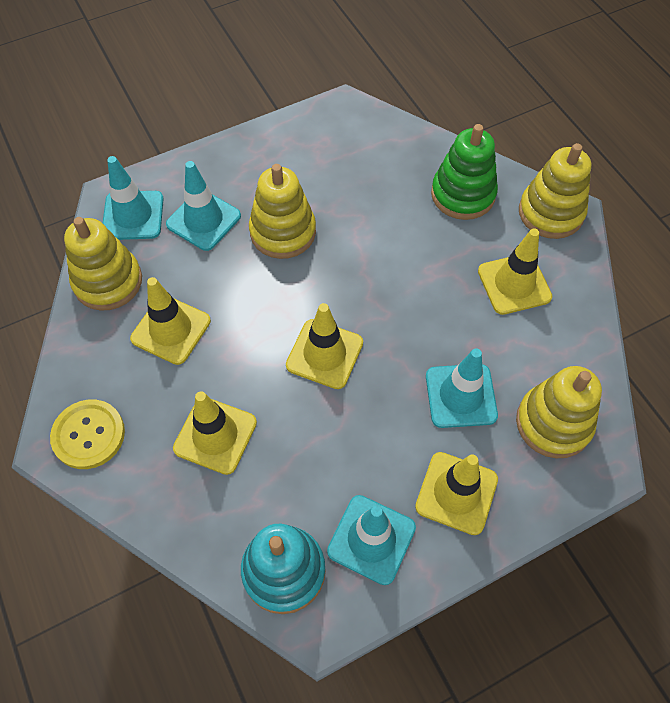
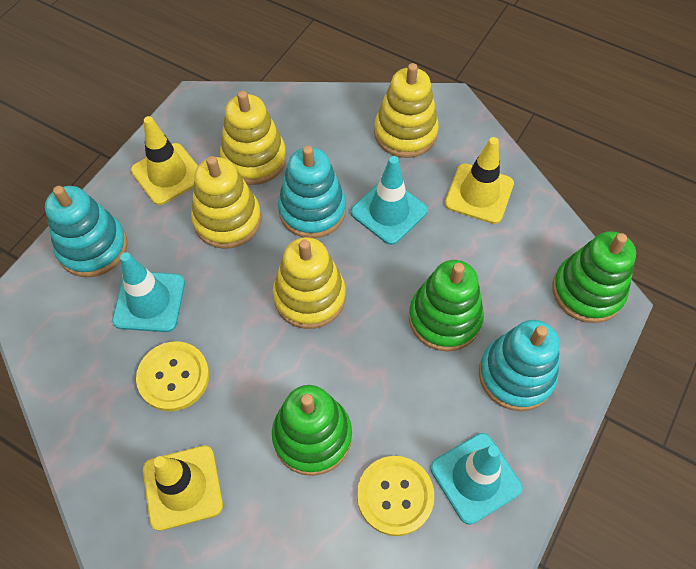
green stacking toy: 1 -> 3
turquoise stacking toy: 1 -> 3
turquoise traffic cone: 4 -> 3
yellow button: 1 -> 2
yellow traffic cone: 5 -> 3

